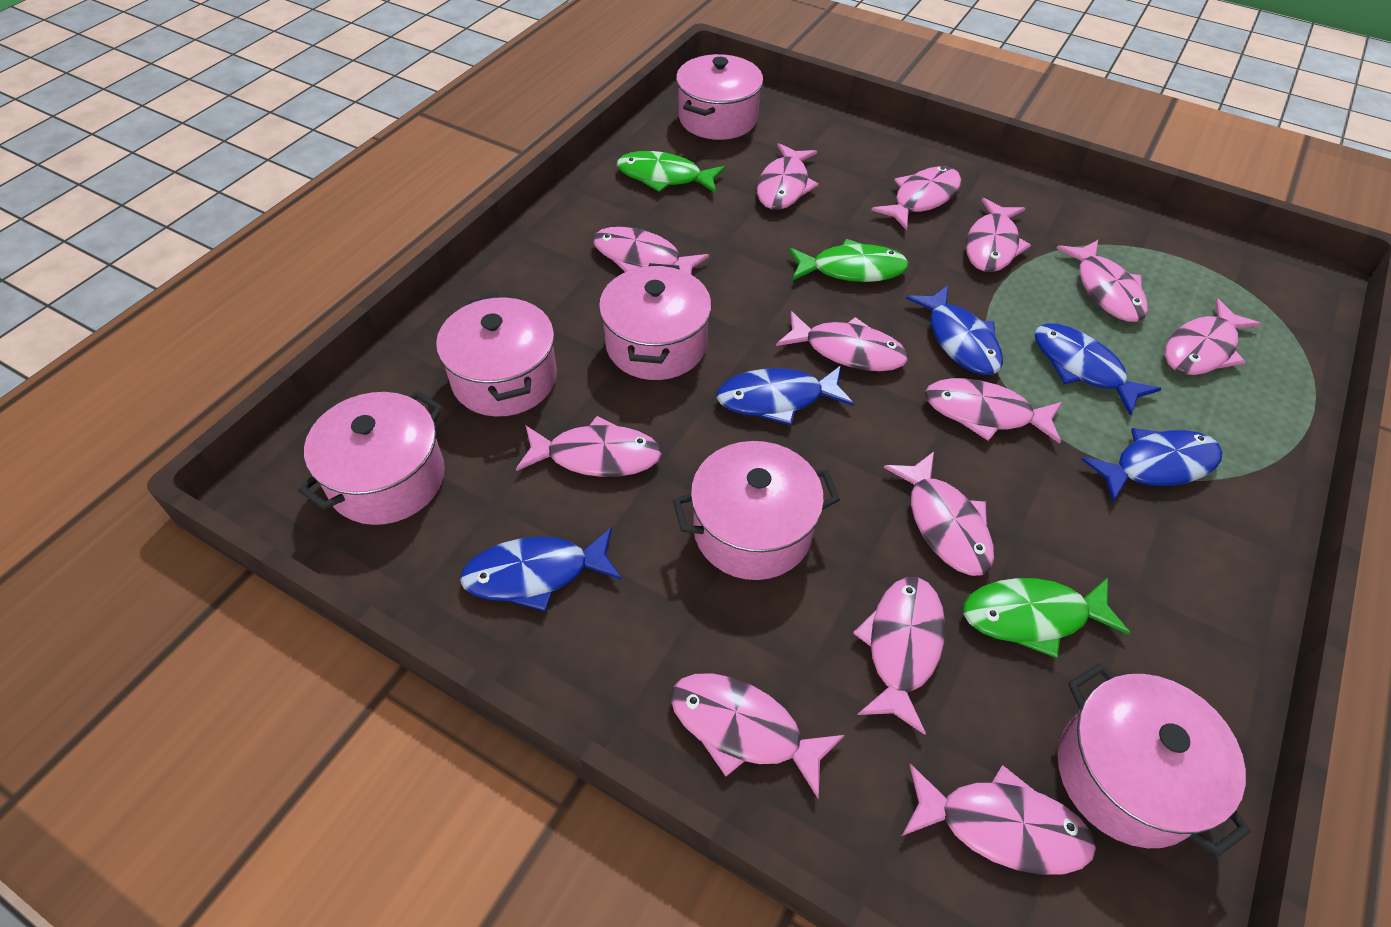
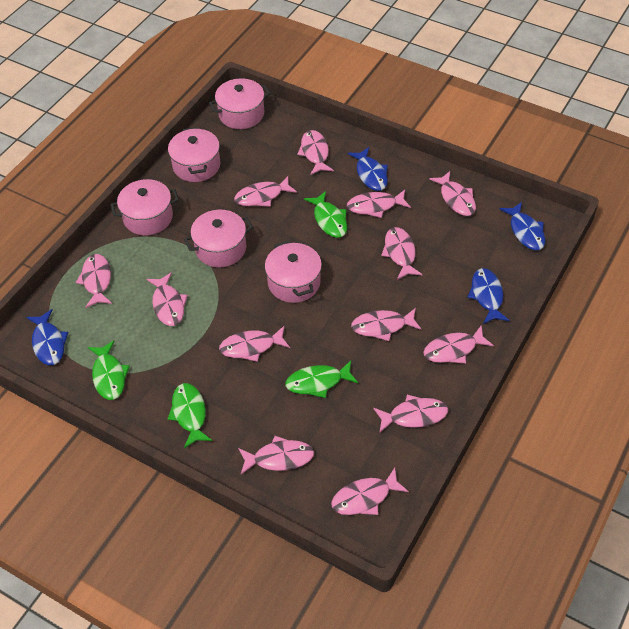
blue fish: 5 -> 4
green fish: 3 -> 4
pink pot: 6 -> 5

